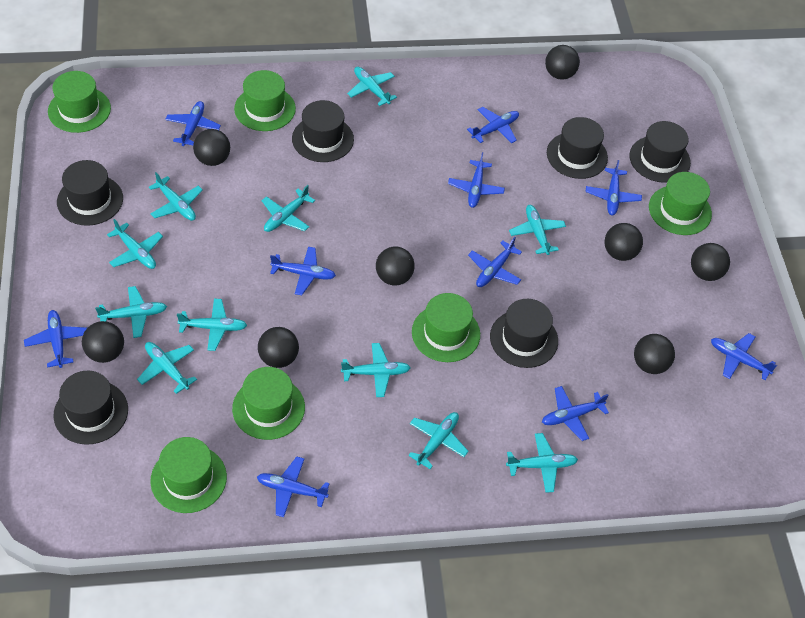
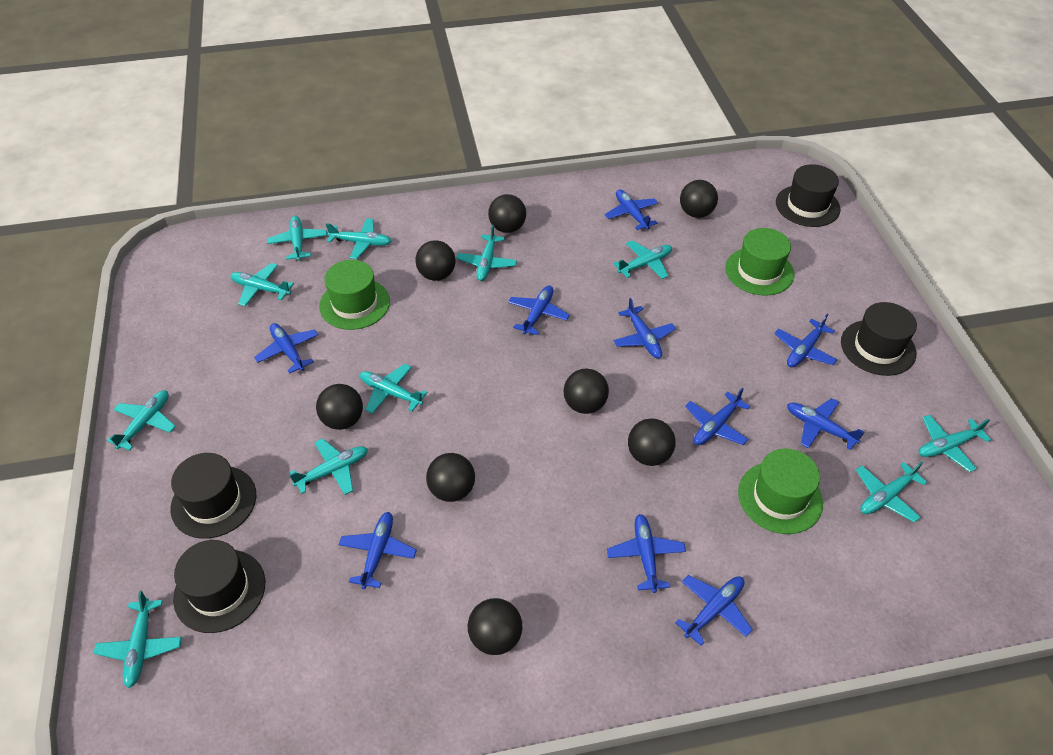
black hat: 6 -> 4
green hat: 6 -> 3

